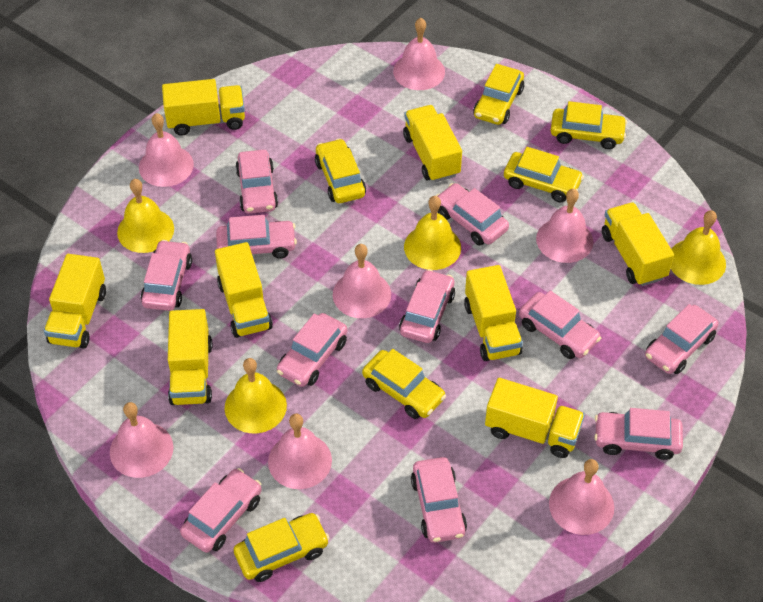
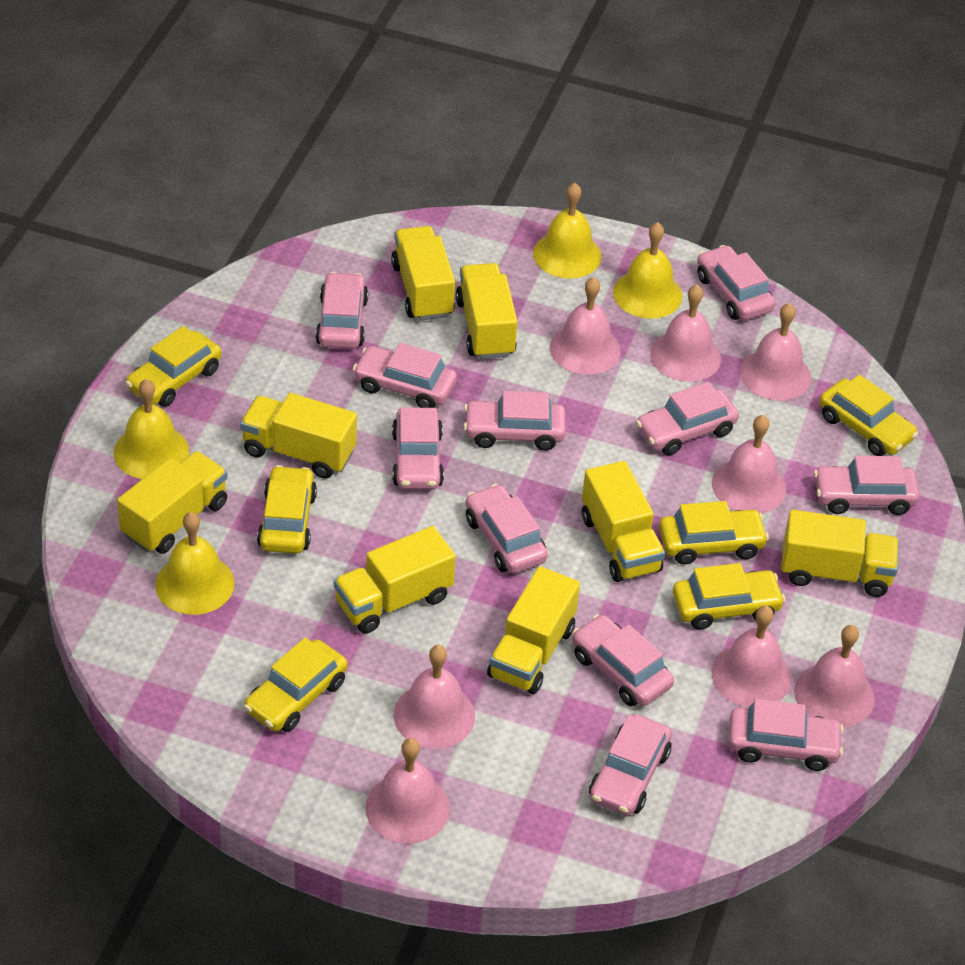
pink bell: 7 -> 8

